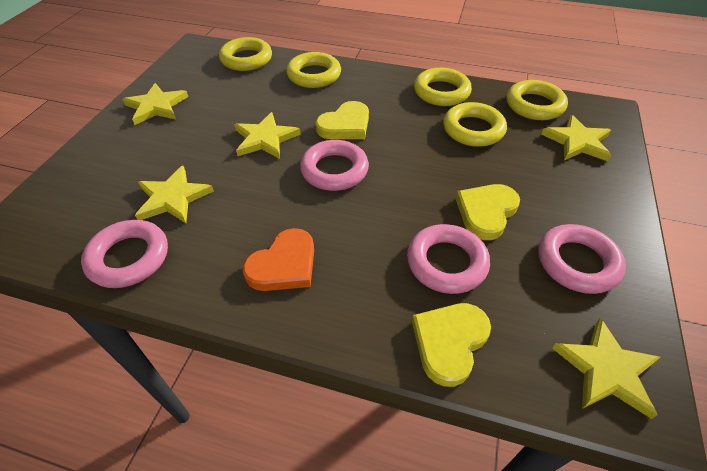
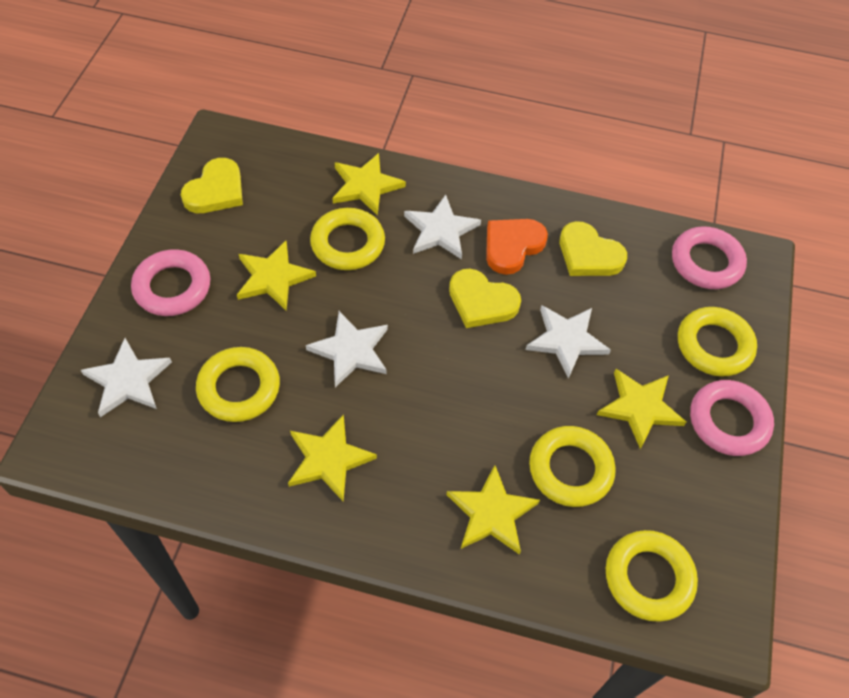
pink ring: 4 -> 3
white star: 0 -> 4

